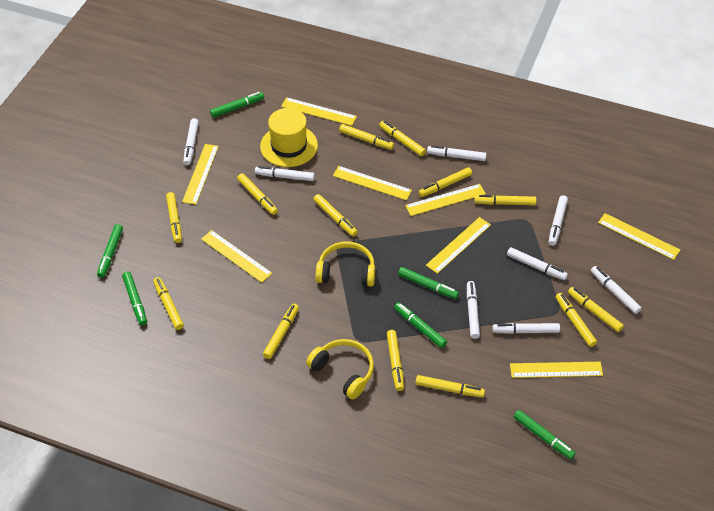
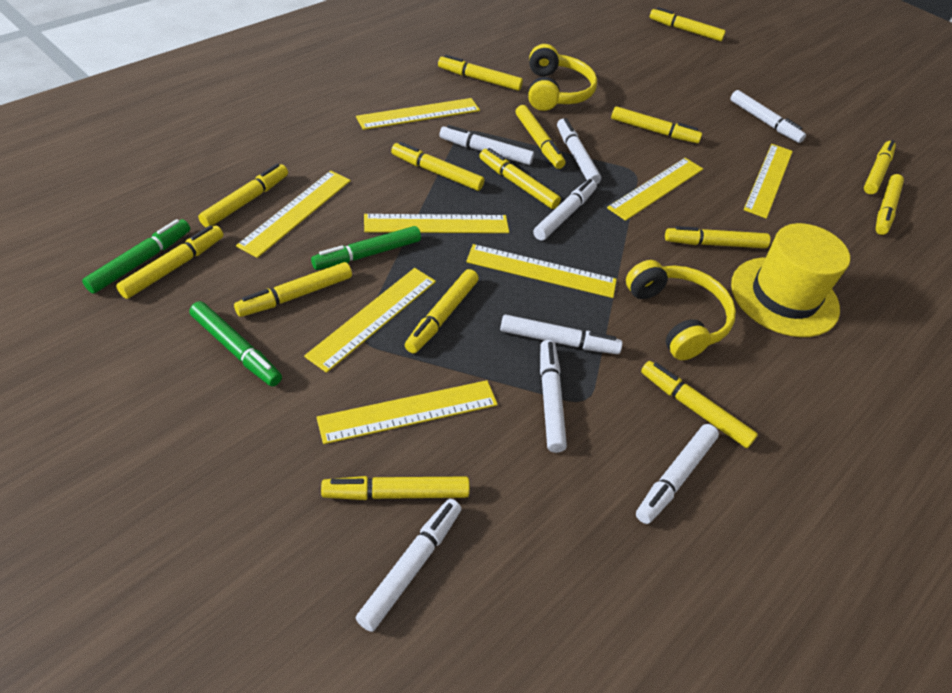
green marker: 6 -> 3
yellow marker: 13 -> 15

